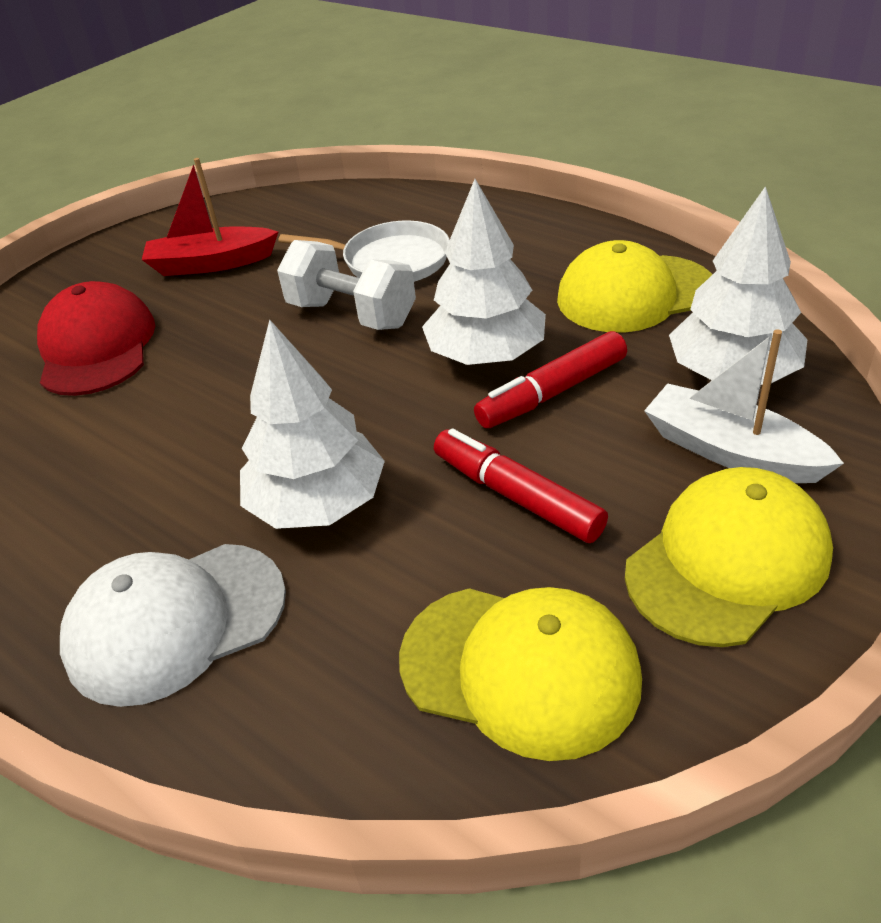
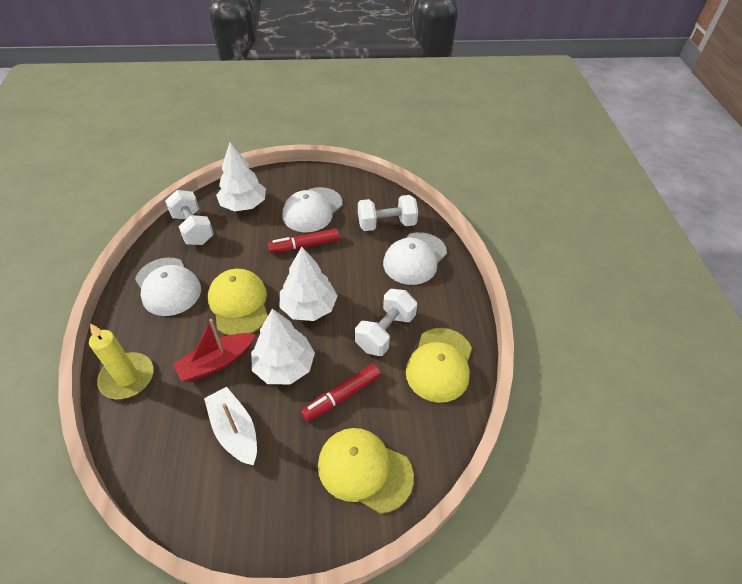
red cap: 1 -> 0
white cap: 1 -> 3
white dumbbell: 1 -> 3
white pan: 1 -> 0
yellow candle: 0 -> 1

